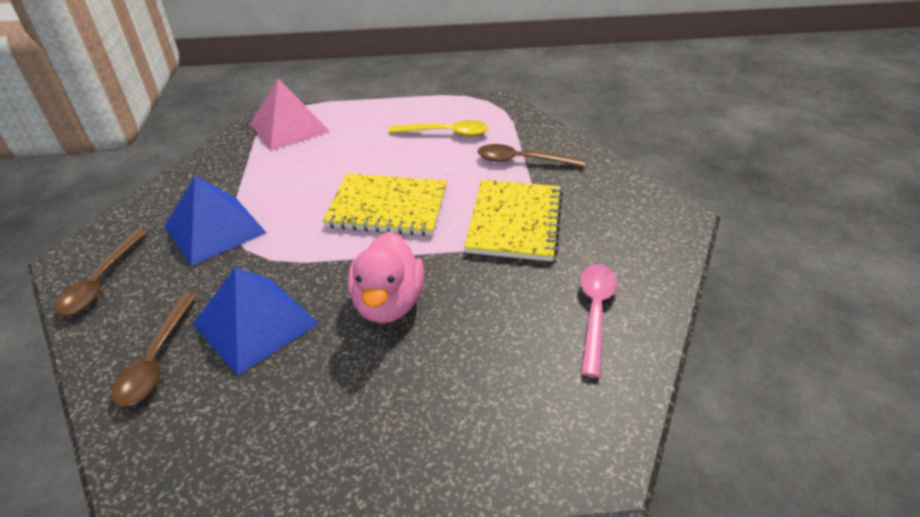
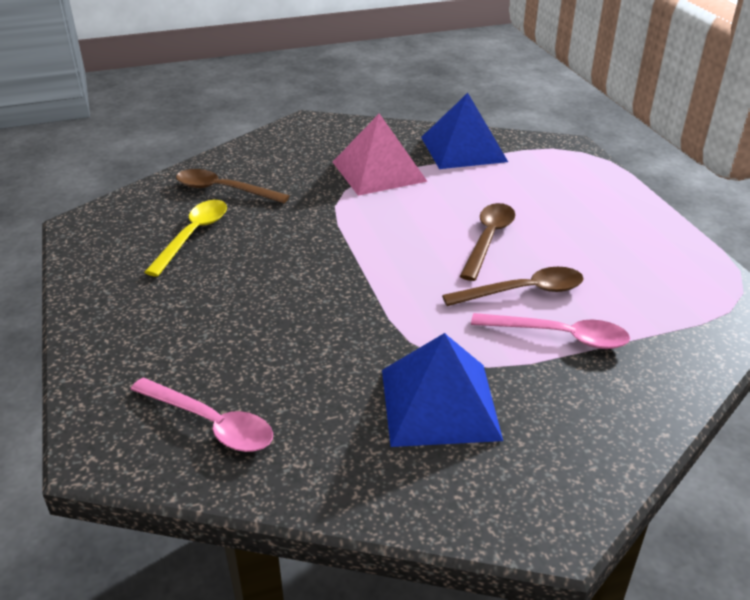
pink duck: 1 -> 0
pink spoon: 1 -> 2
yellow notebook: 2 -> 0

